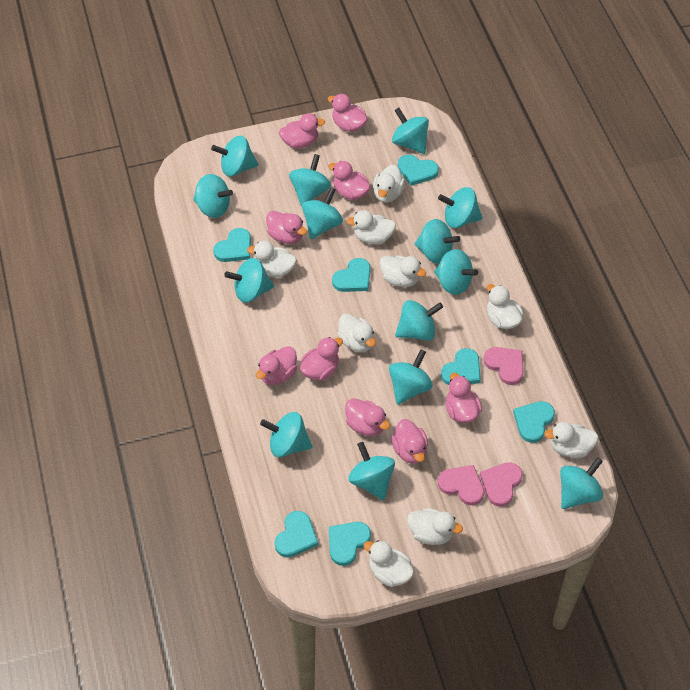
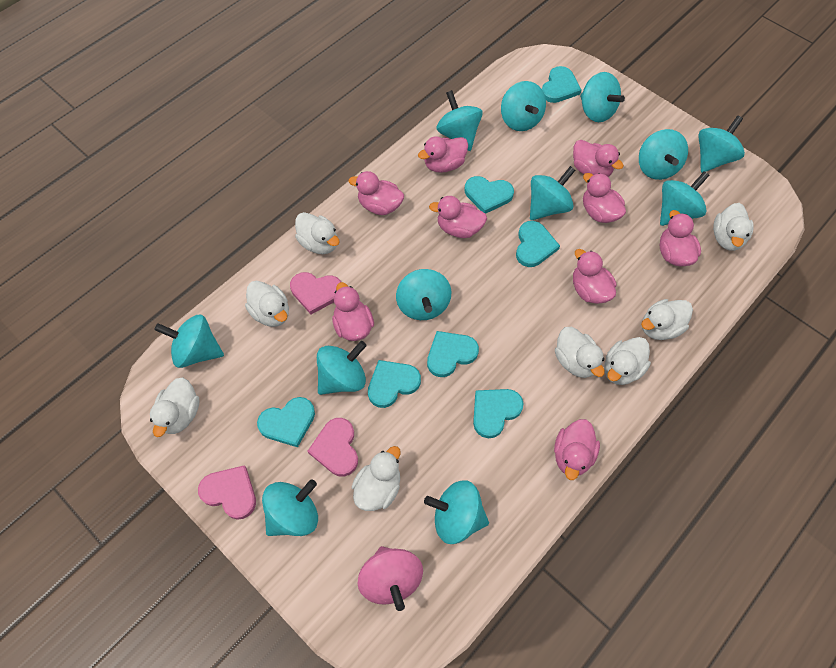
pink spinning top: 0 -> 1
turquoise spinning top: 14 -> 12
white duck: 9 -> 8

